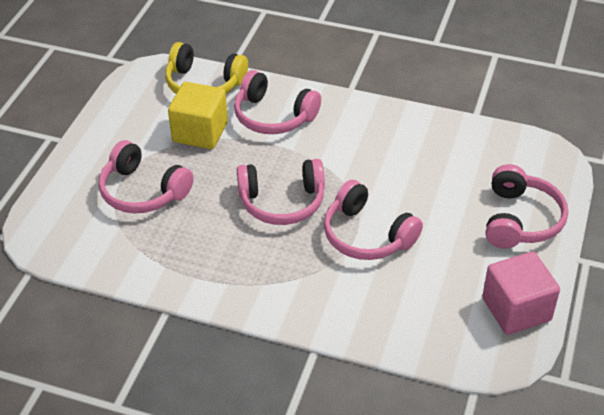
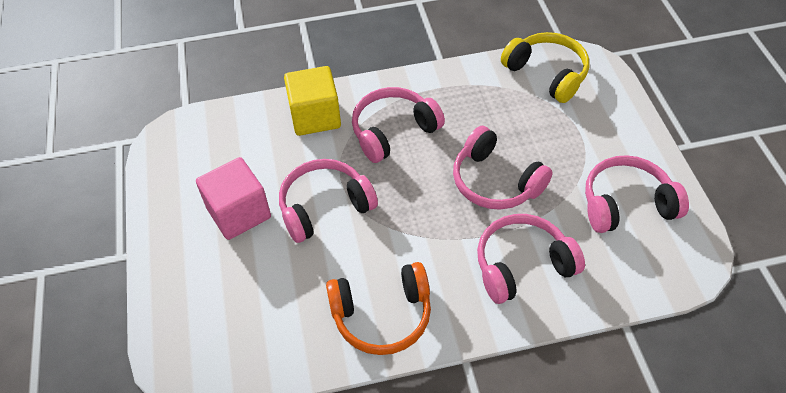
orange headphones: 0 -> 1

